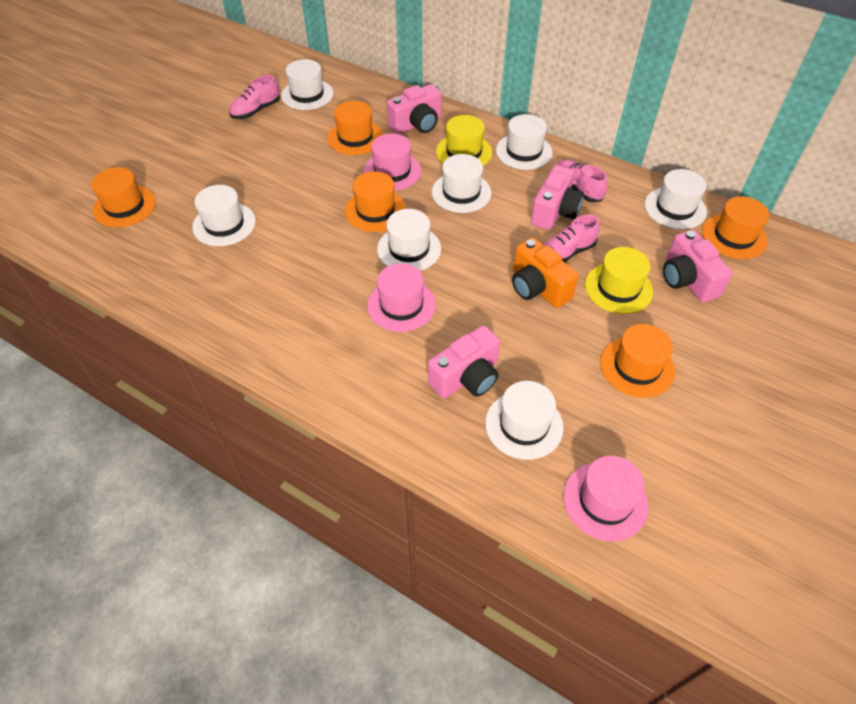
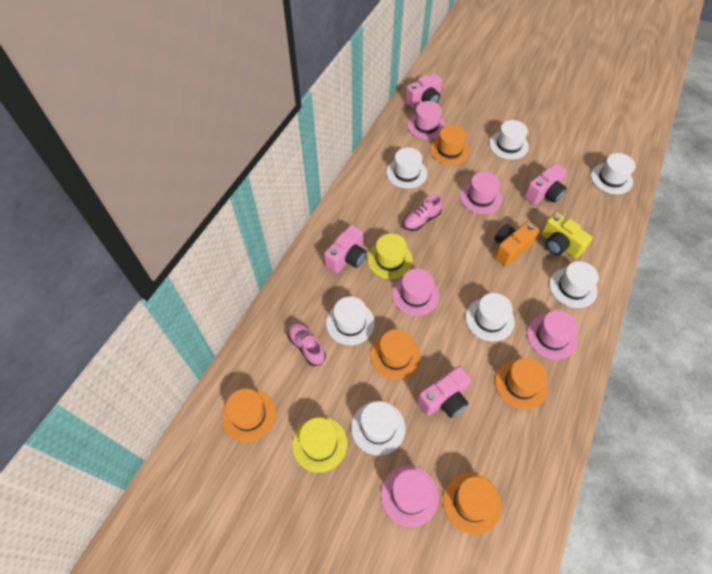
pink hat: 3 -> 5
pink shoe: 3 -> 2
yellow camera: 0 -> 1

